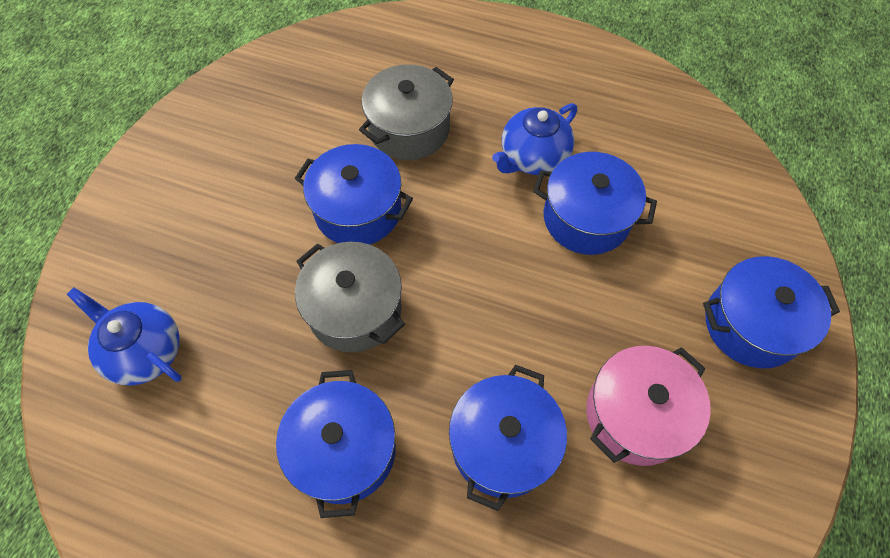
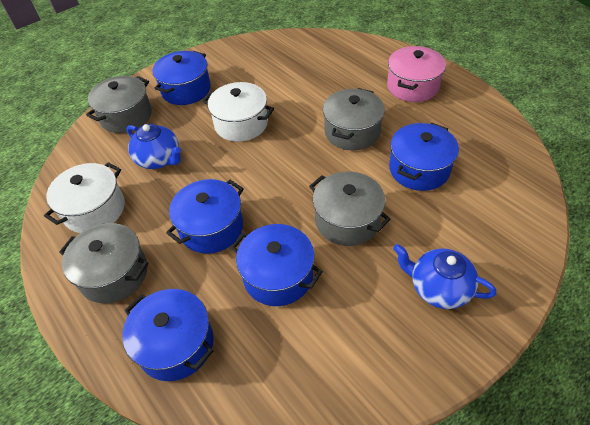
grey pot: 2 -> 4
white pot: 0 -> 2

